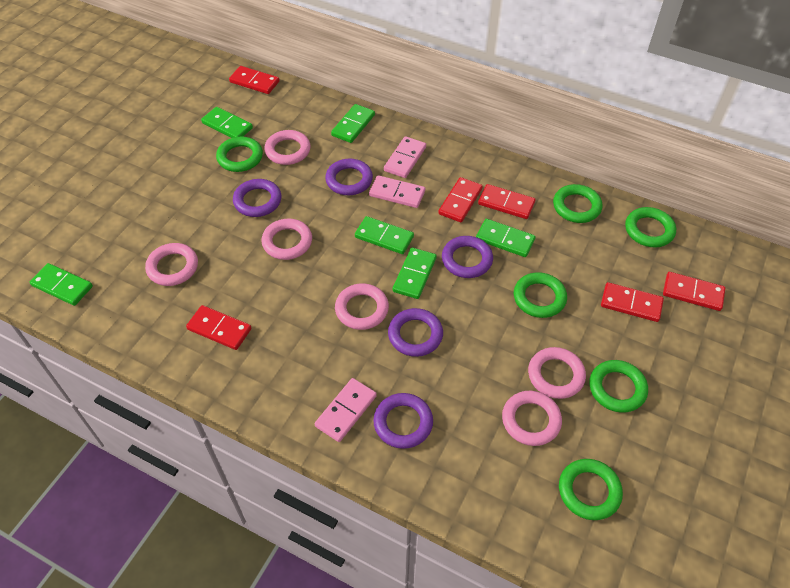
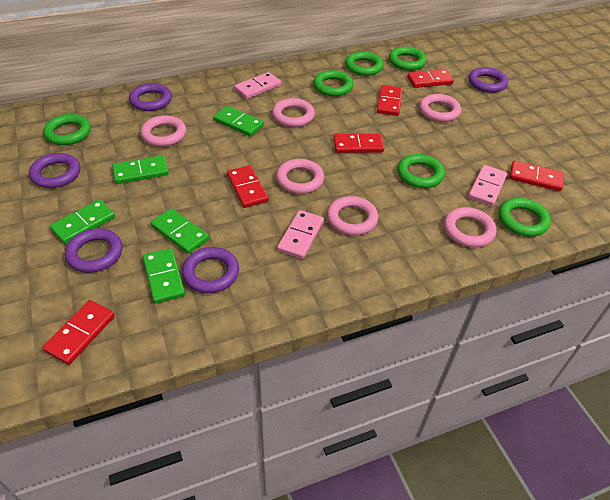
green domino: 6 -> 5

